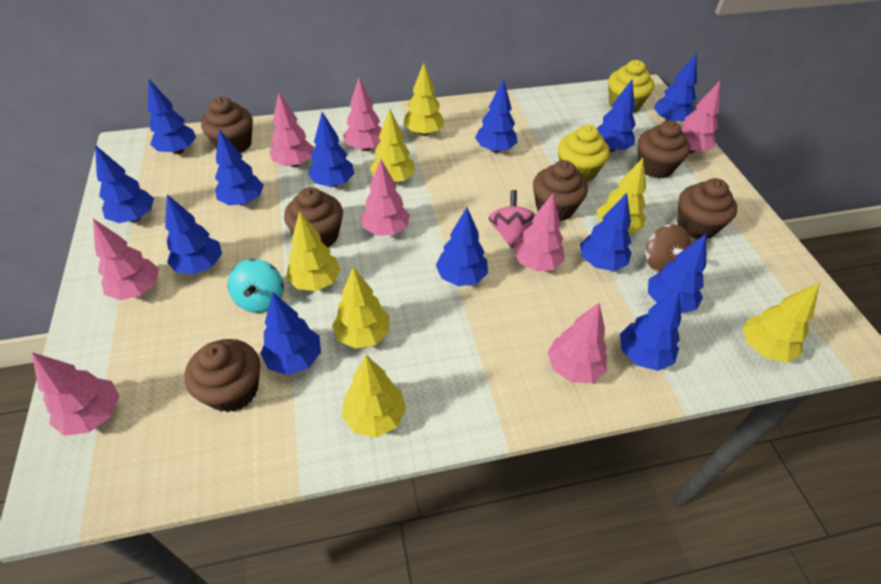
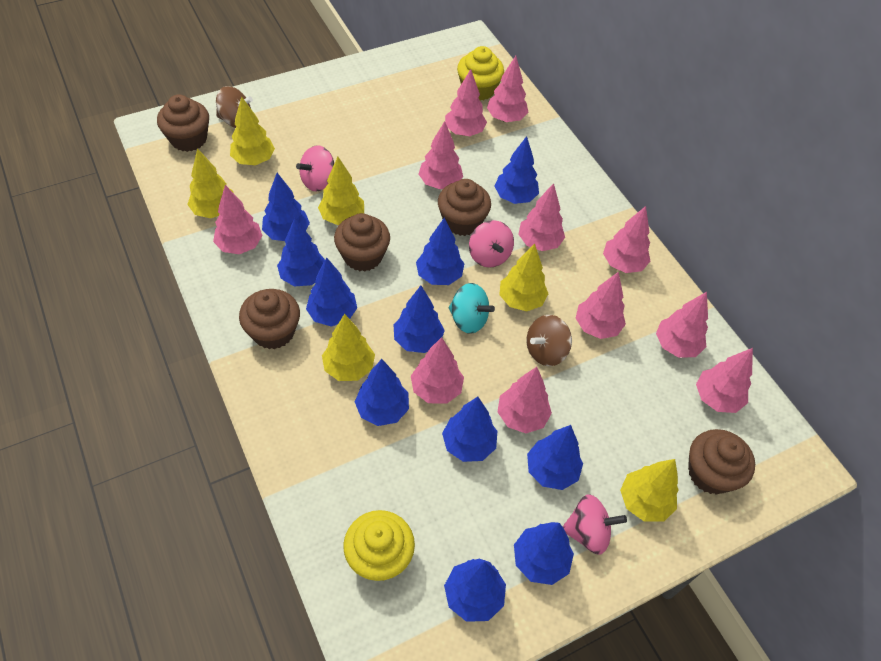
blue tree: 13 -> 11
brown cupcake: 6 -> 5
brown spinning top: 1 -> 2
pink spinning top: 1 -> 3
pink tree: 8 -> 11
yellow tree: 7 -> 6

